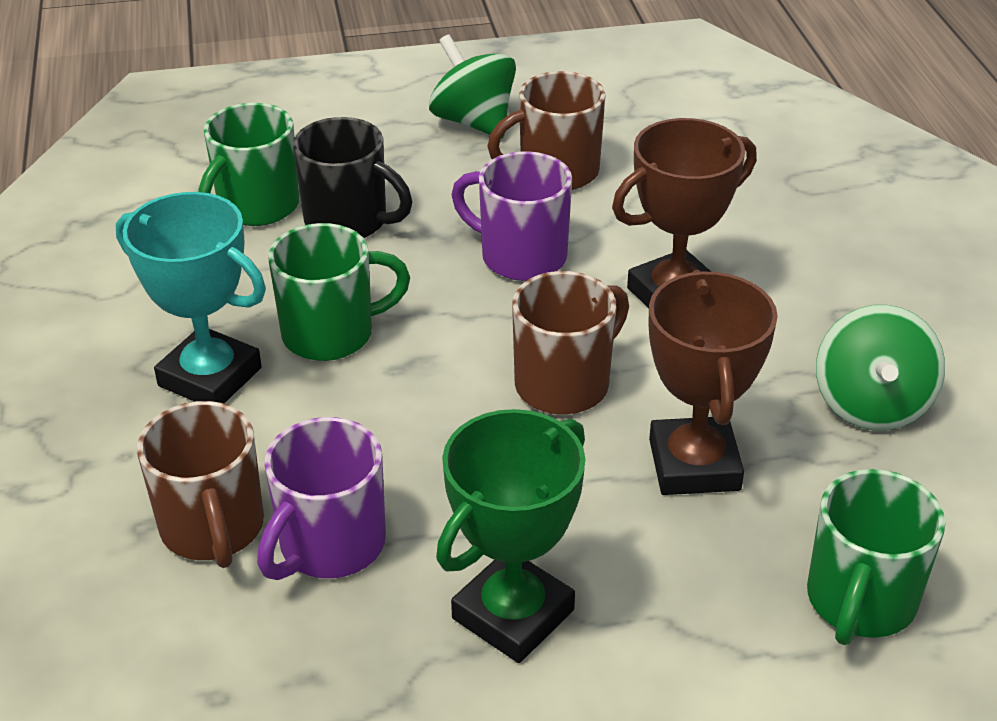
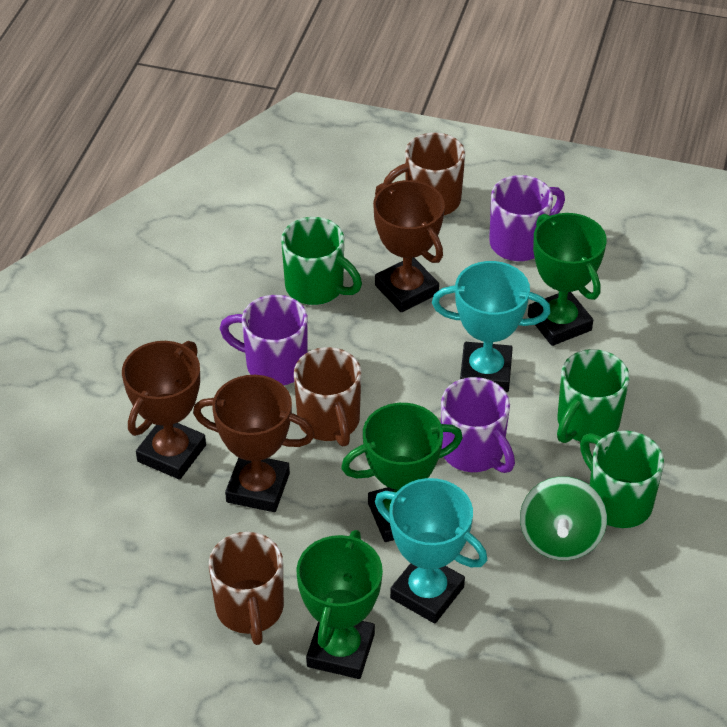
black mug: 1 -> 0
brown trophy: 2 -> 3
green spinning top: 2 -> 1
green trophy: 1 -> 3
purple mug: 2 -> 3
turquoise trophy: 1 -> 2

